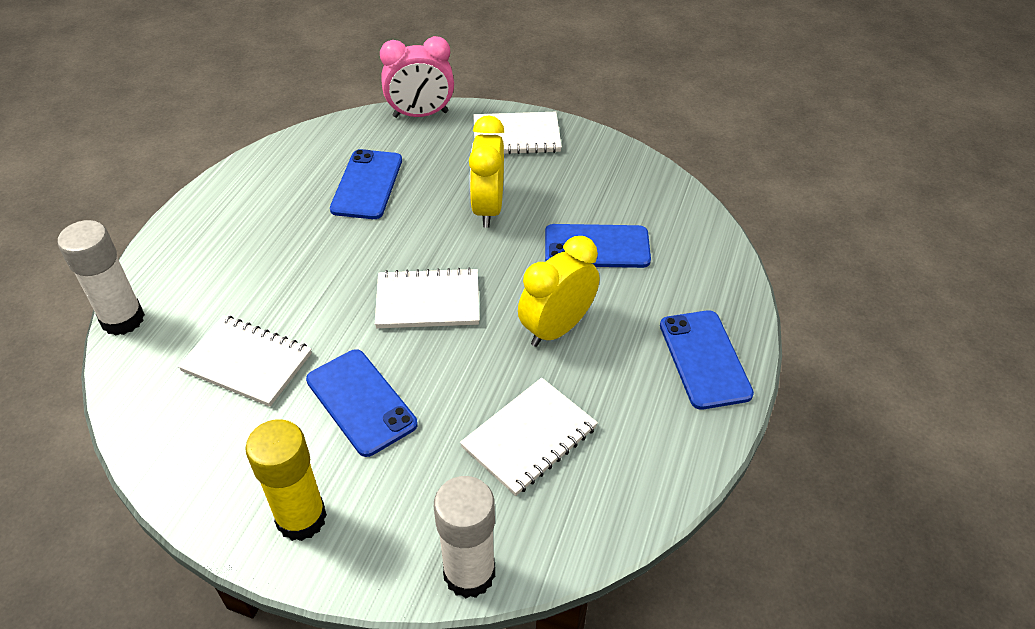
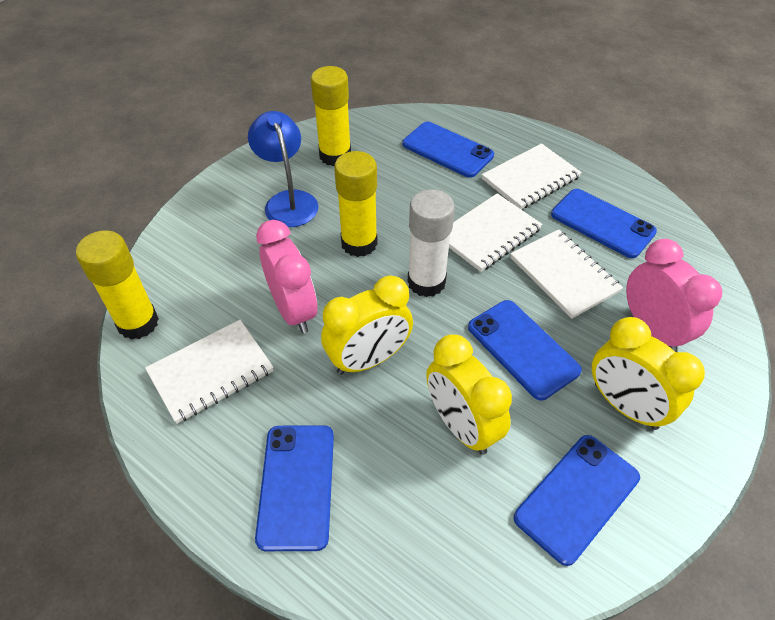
blue lamp: 0 -> 1
blue phone: 4 -> 5
pink clock: 1 -> 2
white glue stick: 2 -> 1
yellow clock: 2 -> 3
yellow glue stick: 1 -> 3

